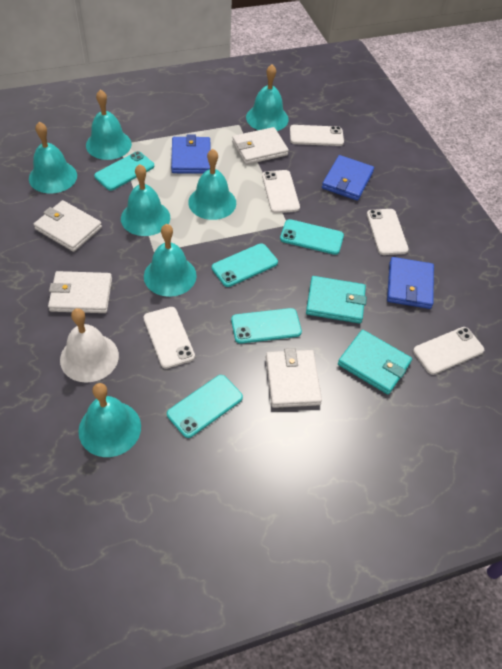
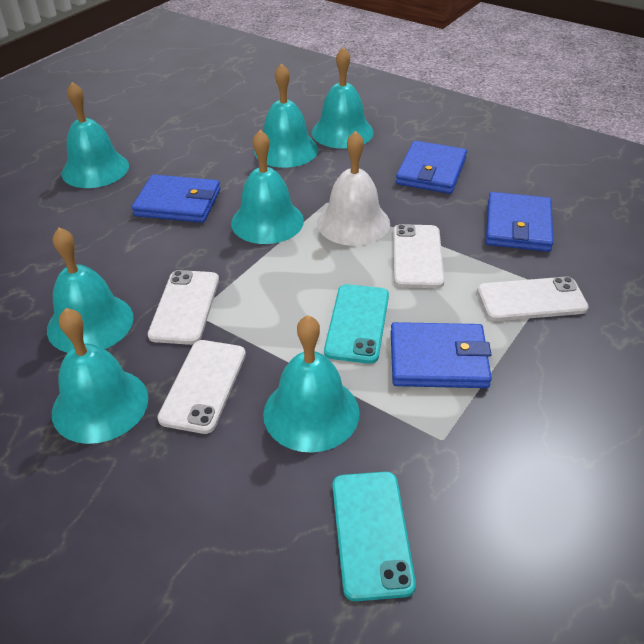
blue wallet: 3 -> 4
turquoise phone: 5 -> 2
turquoise wallet: 2 -> 0
white phone: 5 -> 4
white wallet: 4 -> 0

